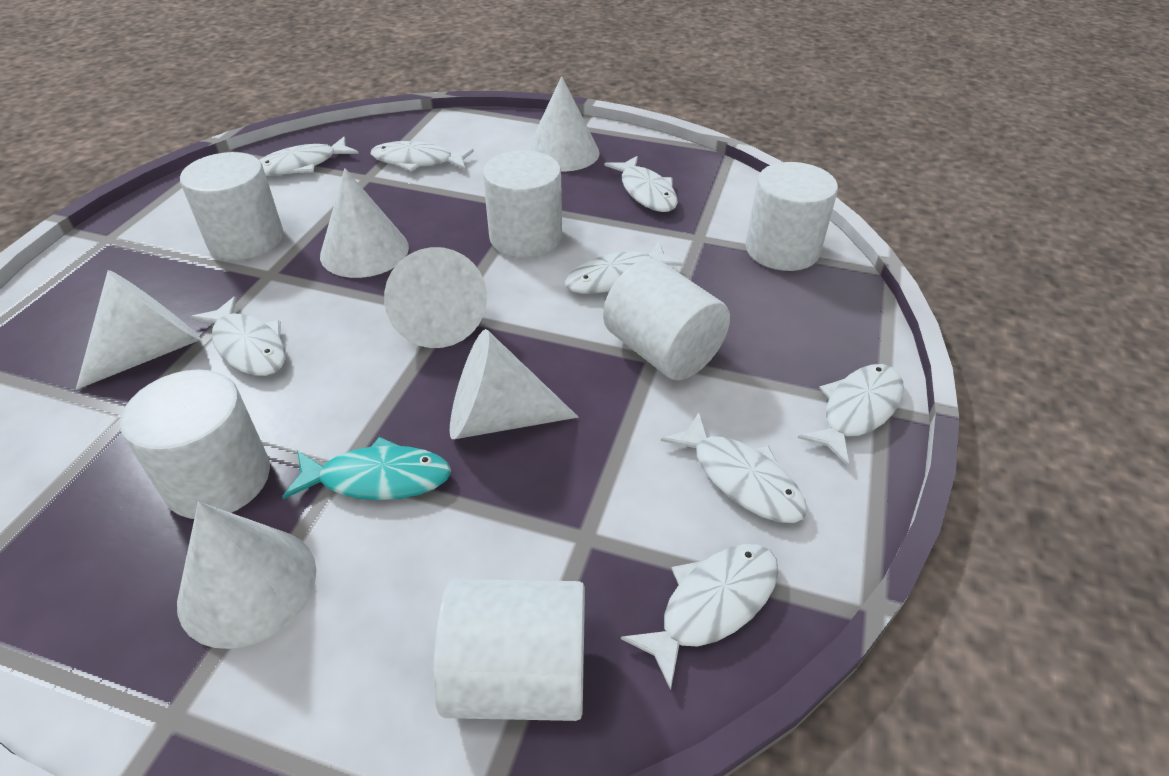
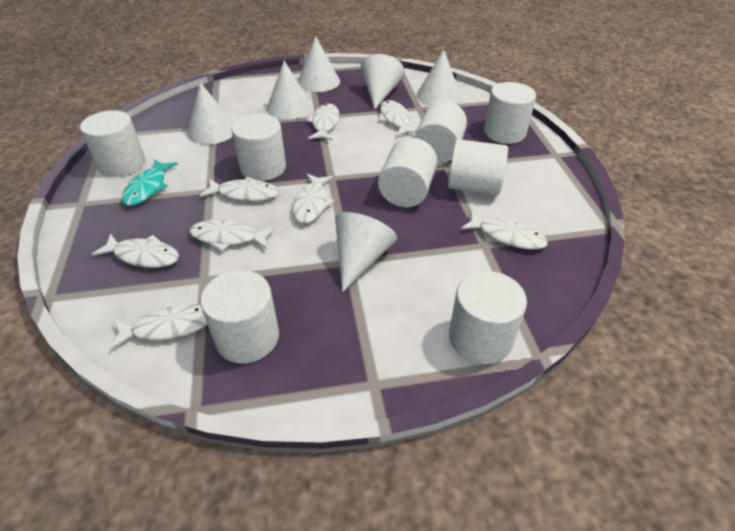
white cylinder: 6 -> 8

